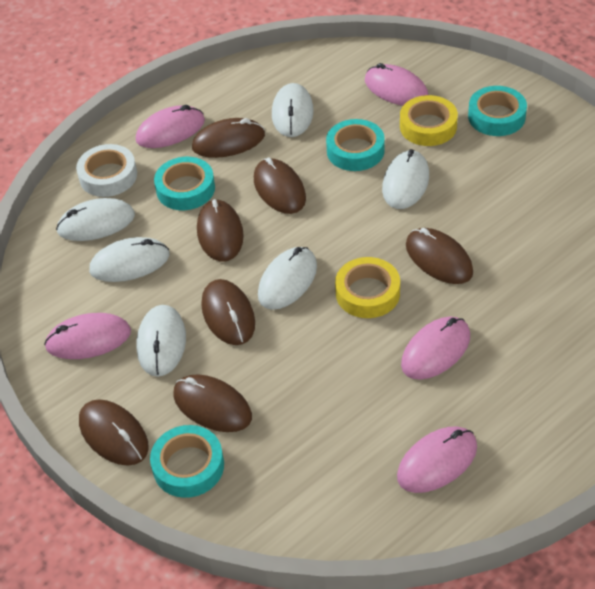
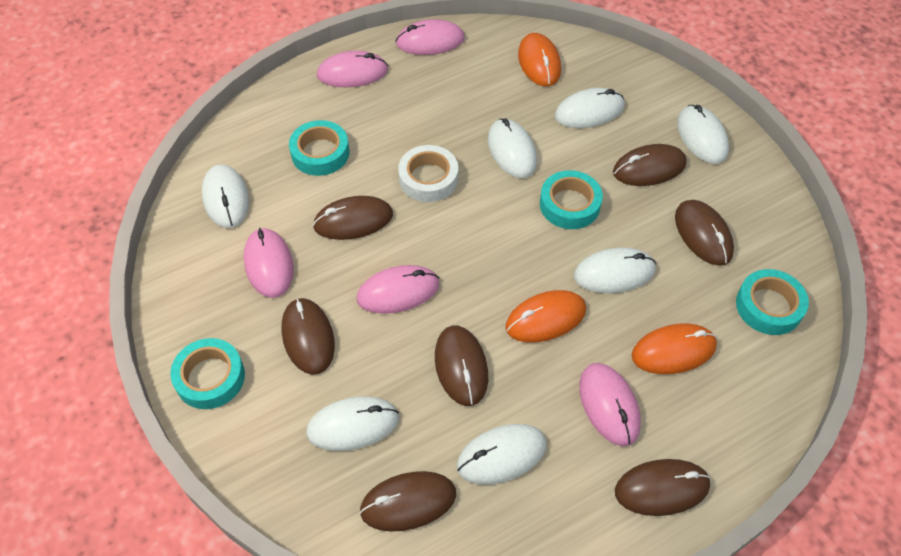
orange mouse: 0 -> 3
white mouse: 6 -> 7
yellow tape: 2 -> 0

